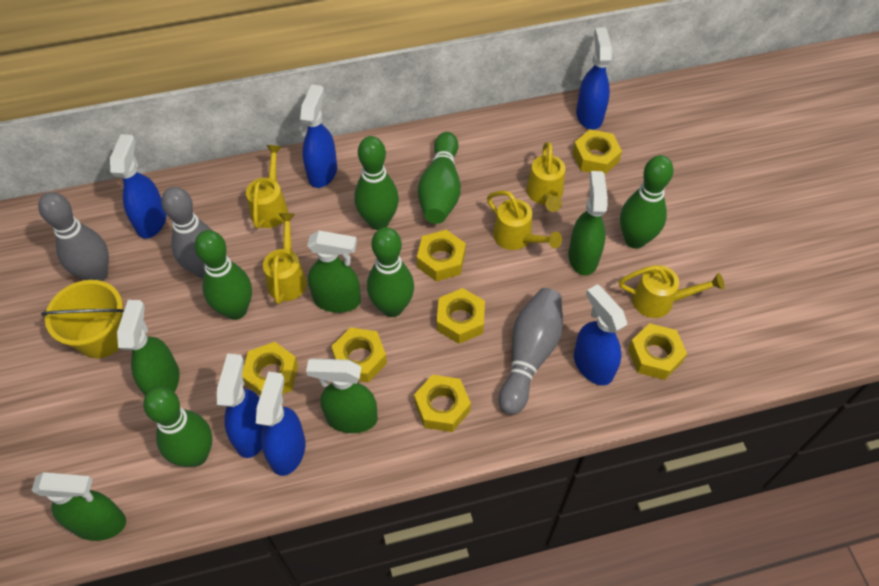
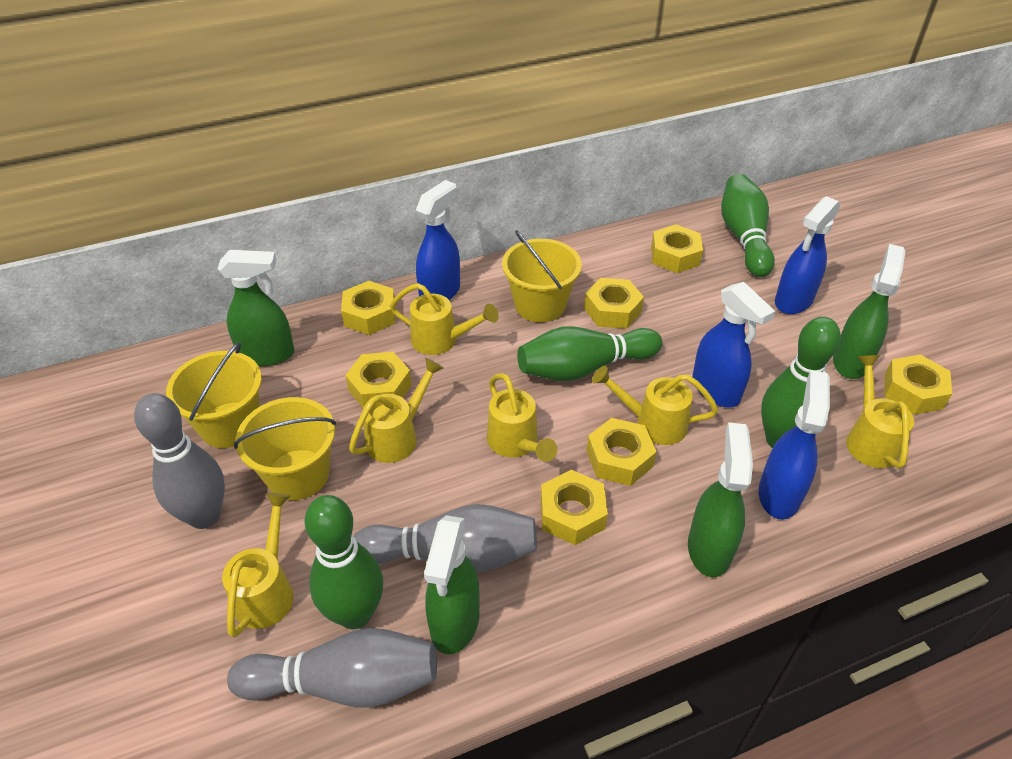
blue spray bottle: 6 -> 4
green bowling pin: 6 -> 4
green spray bottle: 5 -> 4
yellow bucket: 1 -> 3
yellow watering can: 5 -> 6

